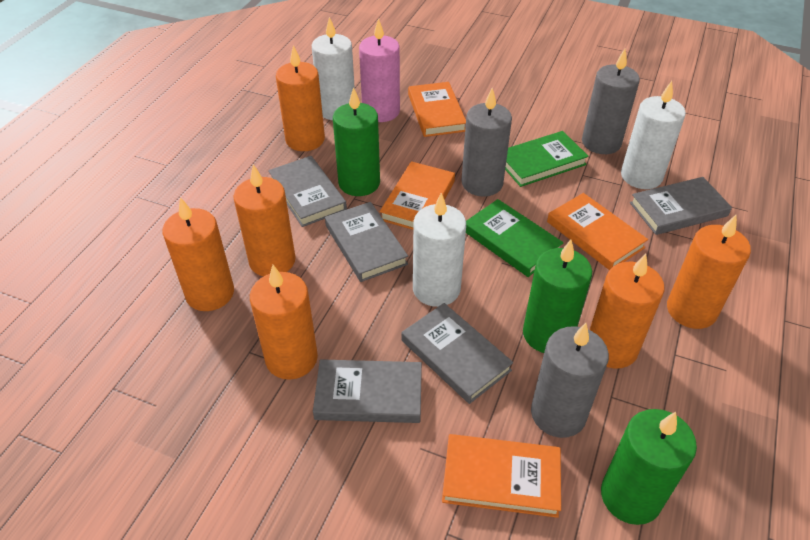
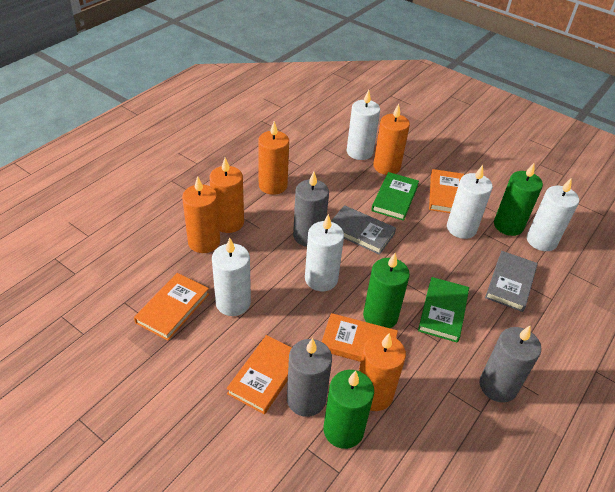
grey book: 5 -> 2
orange candle: 6 -> 5
pink candle: 1 -> 0
white candle: 3 -> 5

